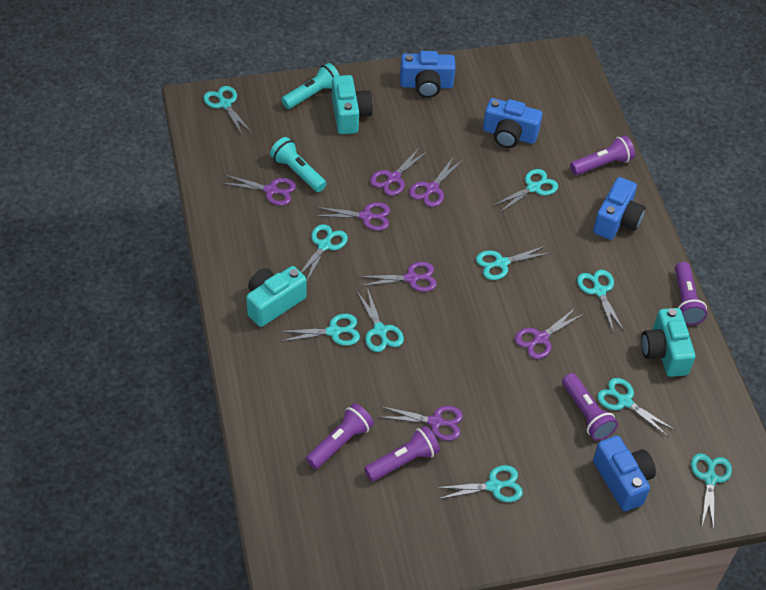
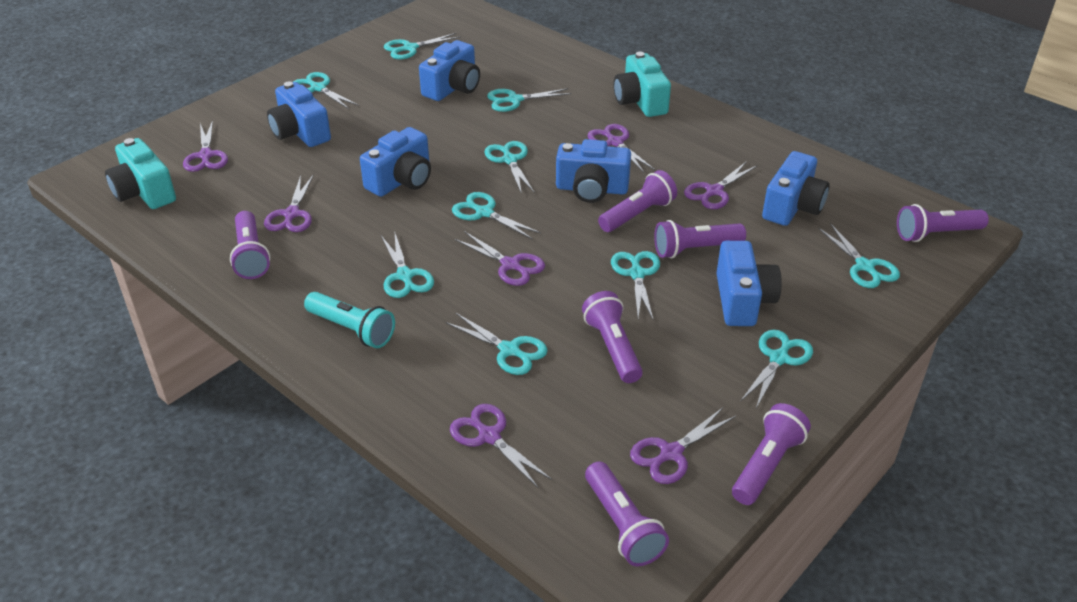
blue camera: 4 -> 6
purple flashlight: 5 -> 7
turquoise camera: 3 -> 2
turquoise flashlight: 2 -> 1

